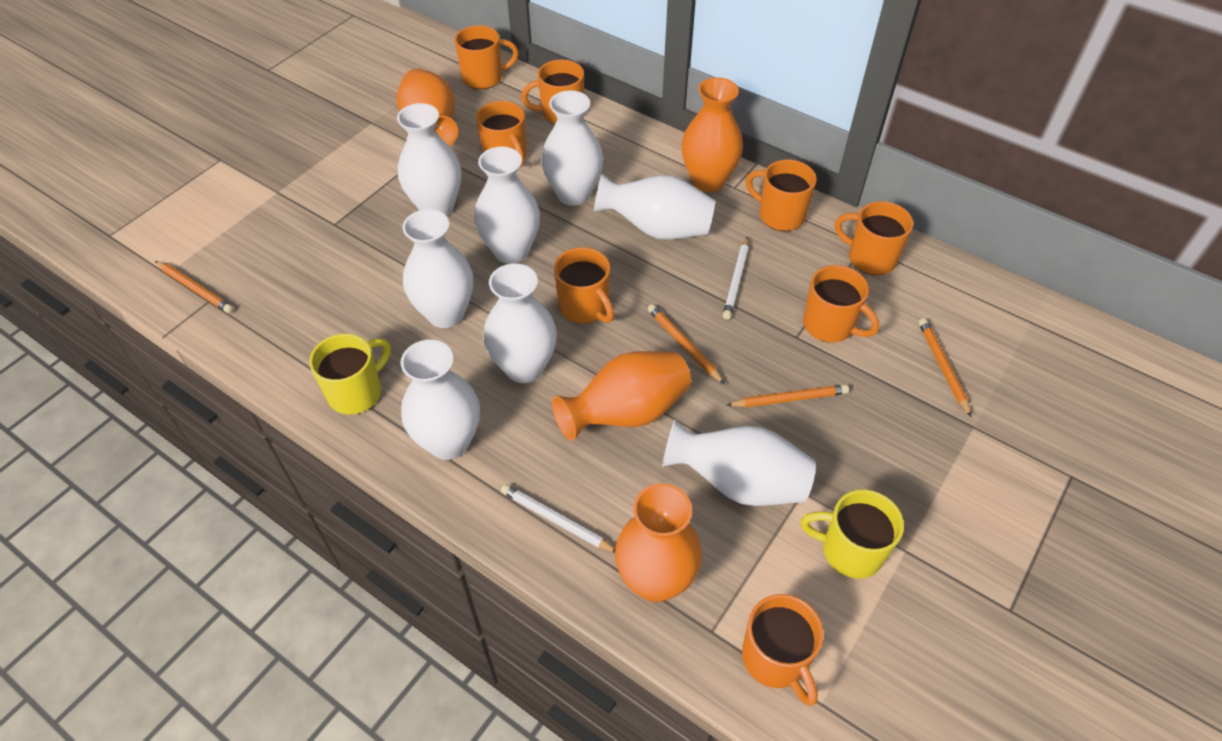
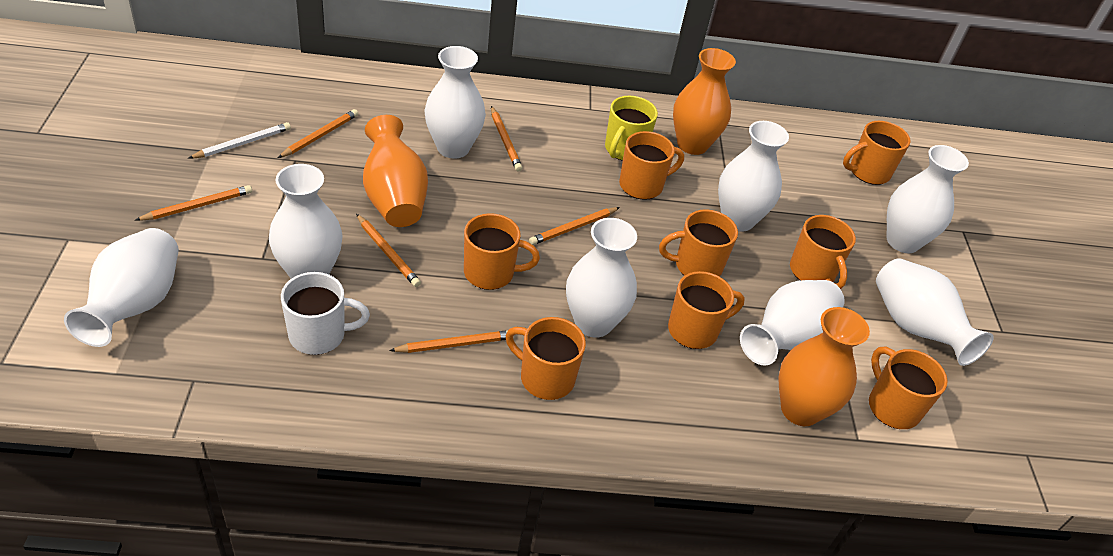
orange pencil: 4 -> 6
orange vase: 4 -> 3
white mug: 0 -> 1
white pencil: 2 -> 1
yellow mug: 2 -> 1

